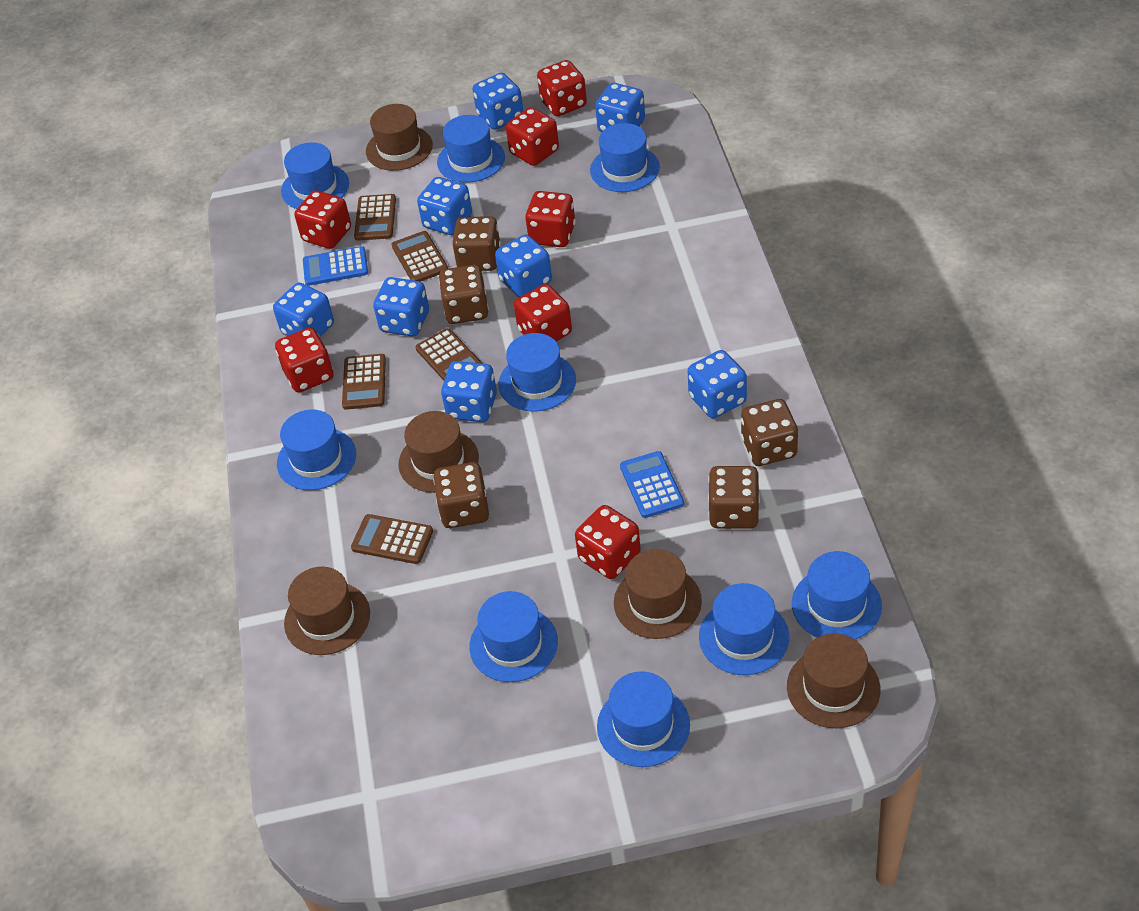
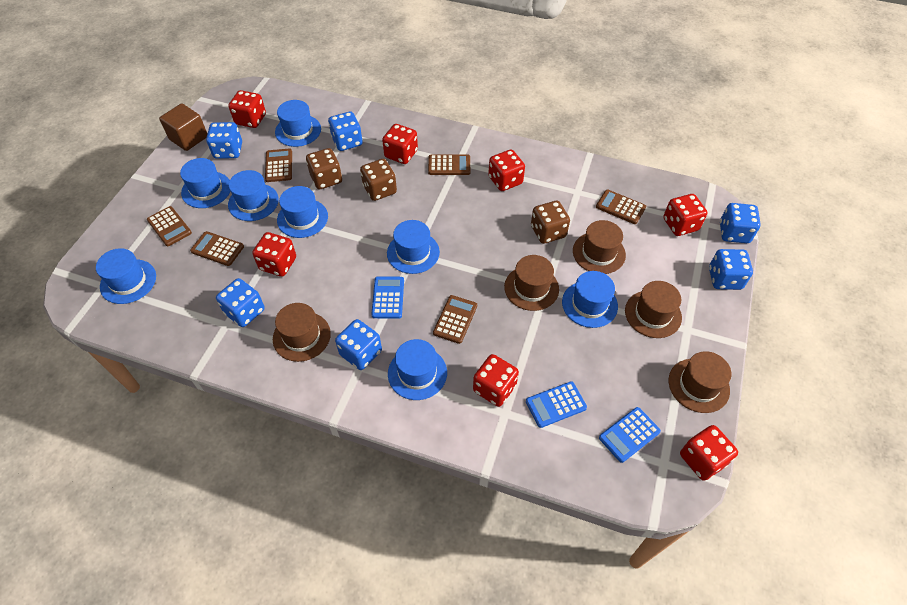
blue calculator: 2 -> 3
blue dice: 8 -> 6
blue hat: 9 -> 8
brown calculator: 5 -> 6
brown cube: 0 -> 1
brown dice: 5 -> 3

